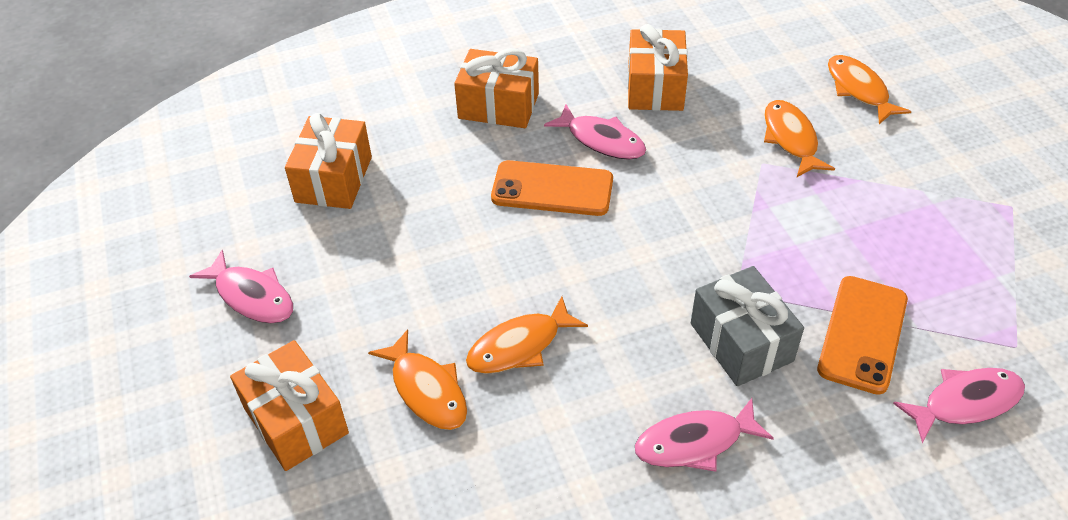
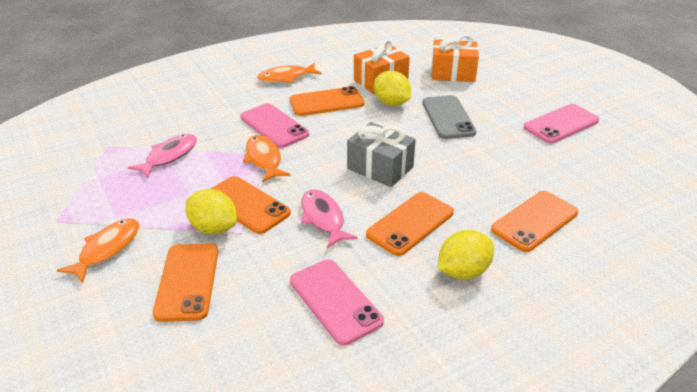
grey phone: 0 -> 1
orange fish: 4 -> 3
orange gift: 4 -> 2
orange phone: 2 -> 5
pink fish: 4 -> 2
pink phone: 0 -> 3
yellow lemon: 0 -> 3

